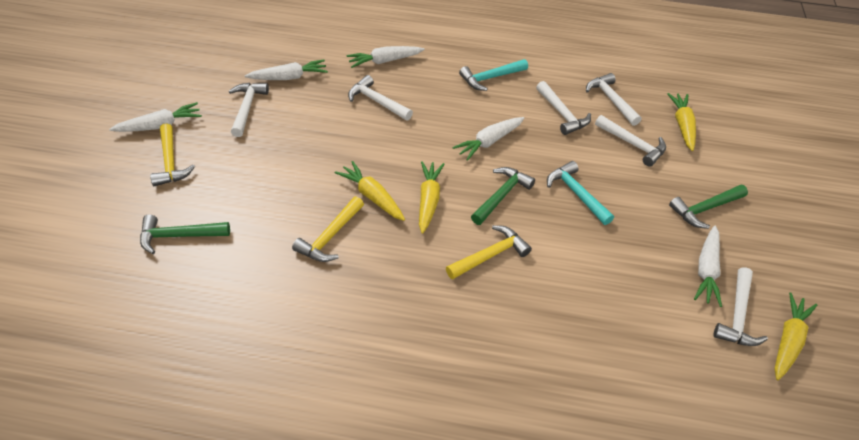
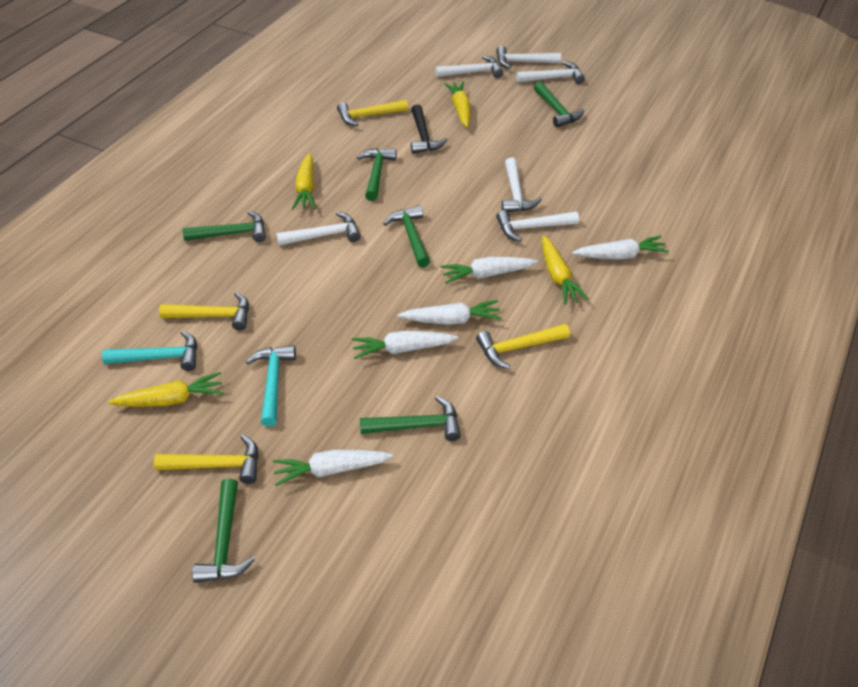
black hammer: 0 -> 1
green hammer: 3 -> 6
yellow hammer: 3 -> 4

